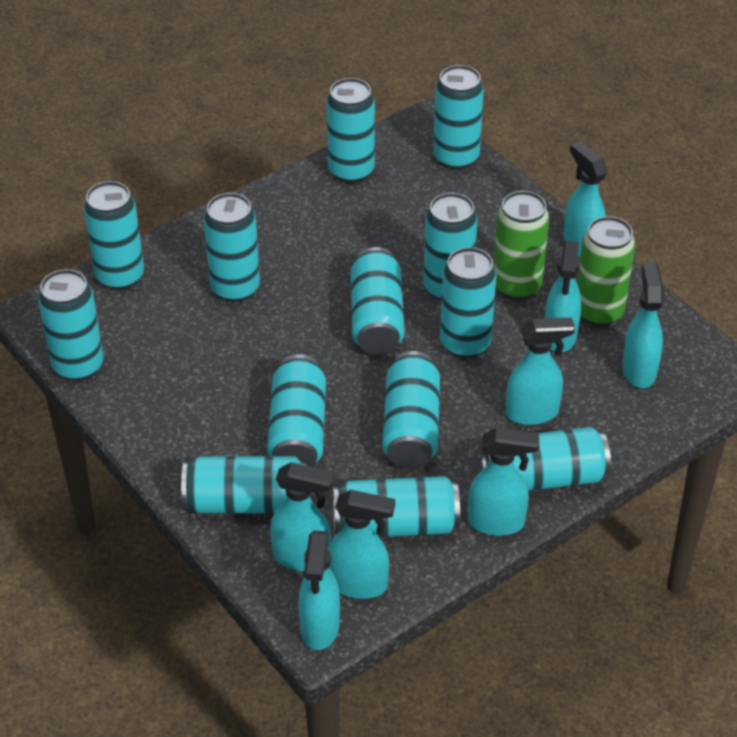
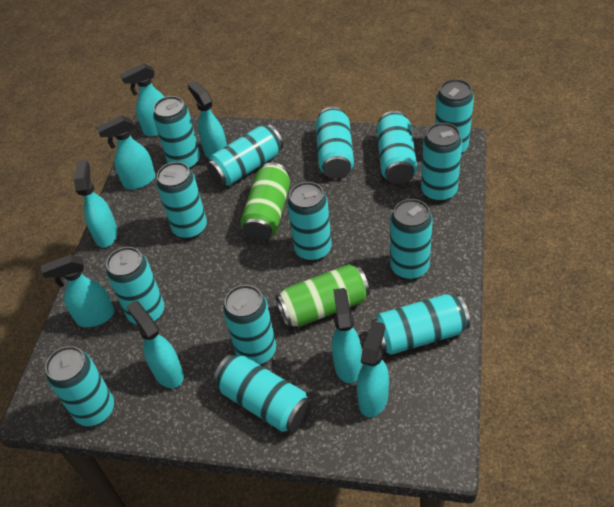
turquoise can: 13 -> 14

